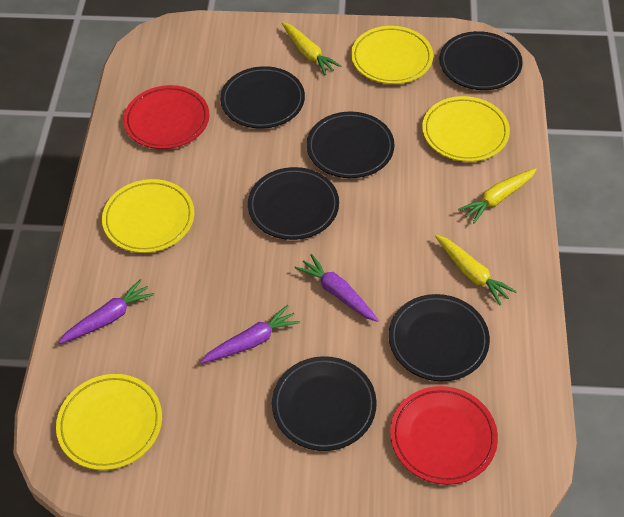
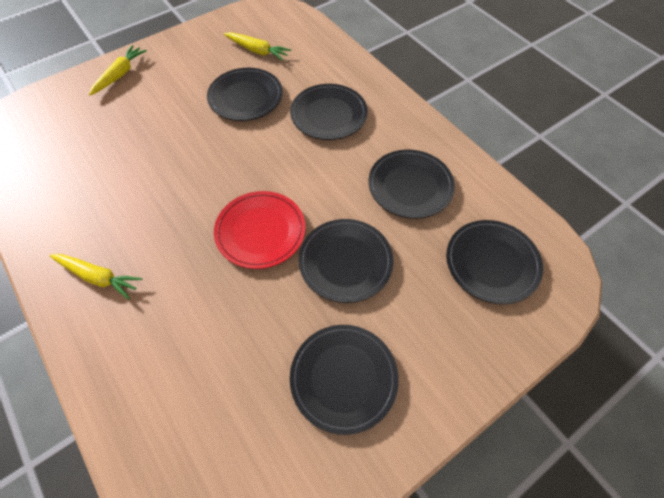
purple carrot: 3 -> 0
red plate: 2 -> 1
yellow plate: 4 -> 0

